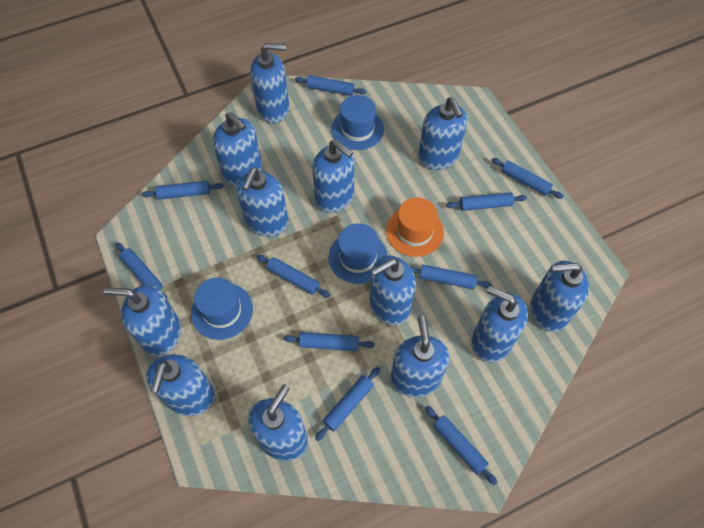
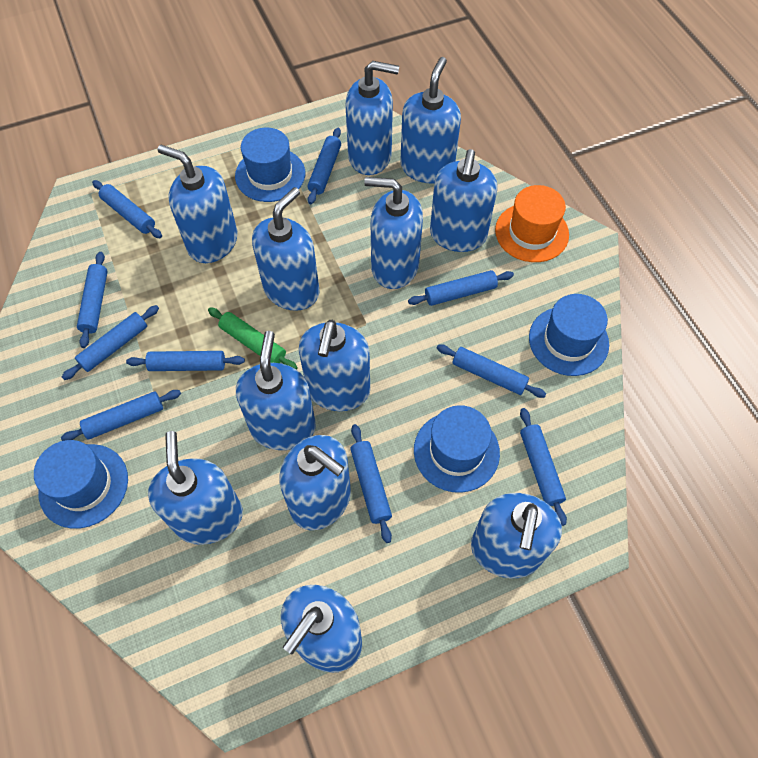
blue hat: 3 -> 4
green rolling pin: 0 -> 1

